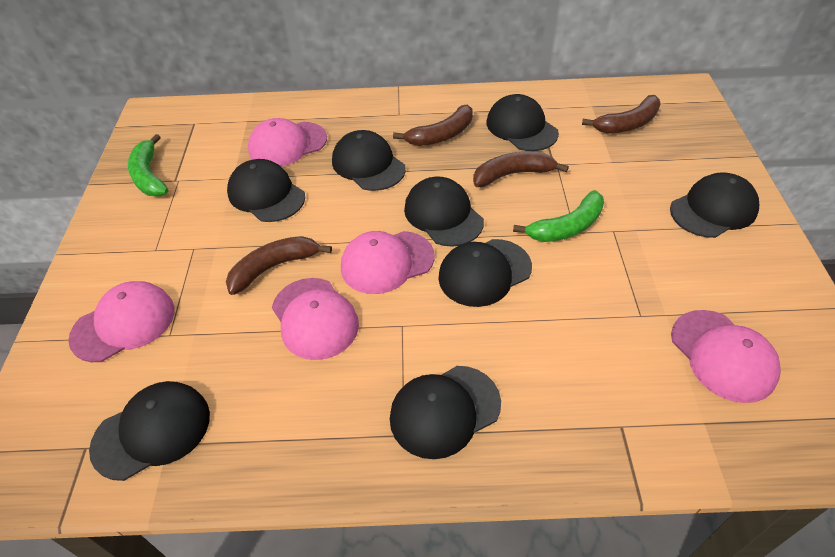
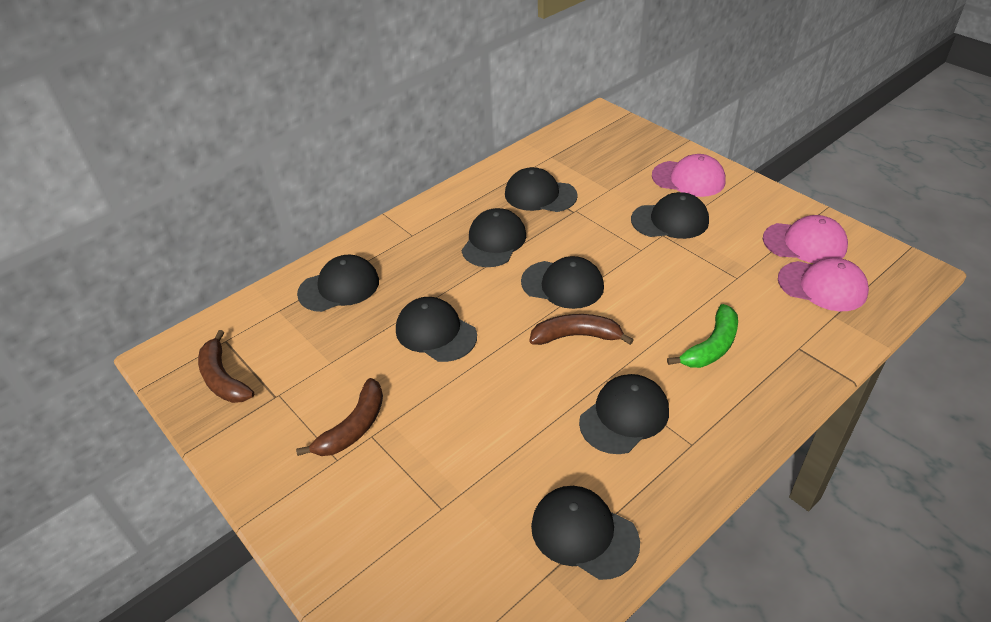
brown banana: 4 -> 3
green banana: 2 -> 1
pink cap: 5 -> 3

